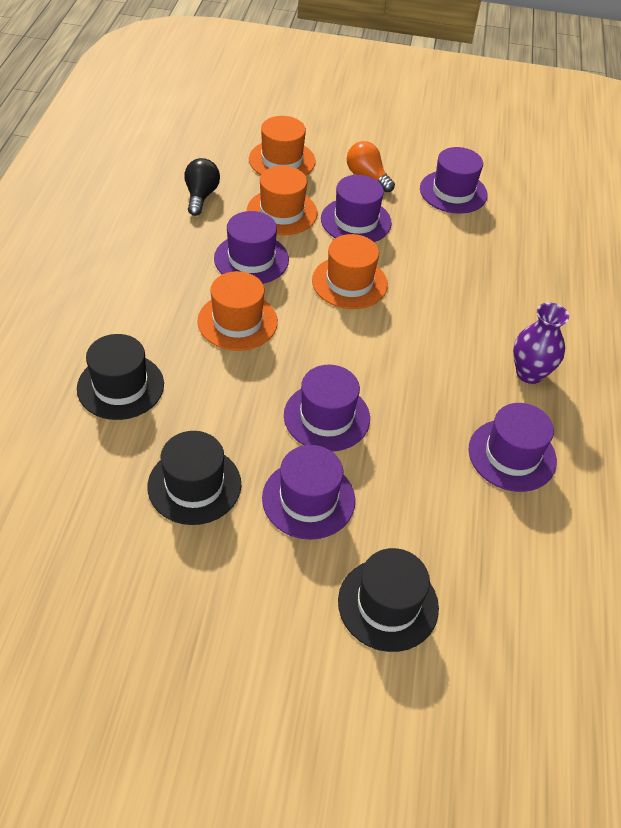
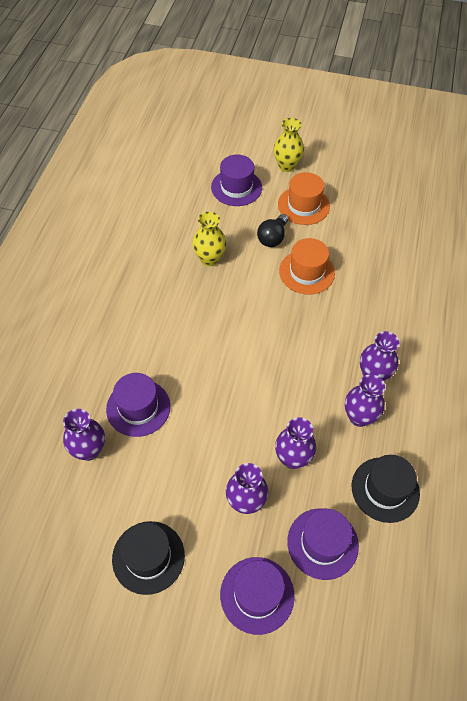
black hat: 3 -> 2
orange hat: 4 -> 2
orange light bulb: 1 -> 0
purple hat: 6 -> 4
purple vase: 1 -> 5
yellow vase: 0 -> 2

